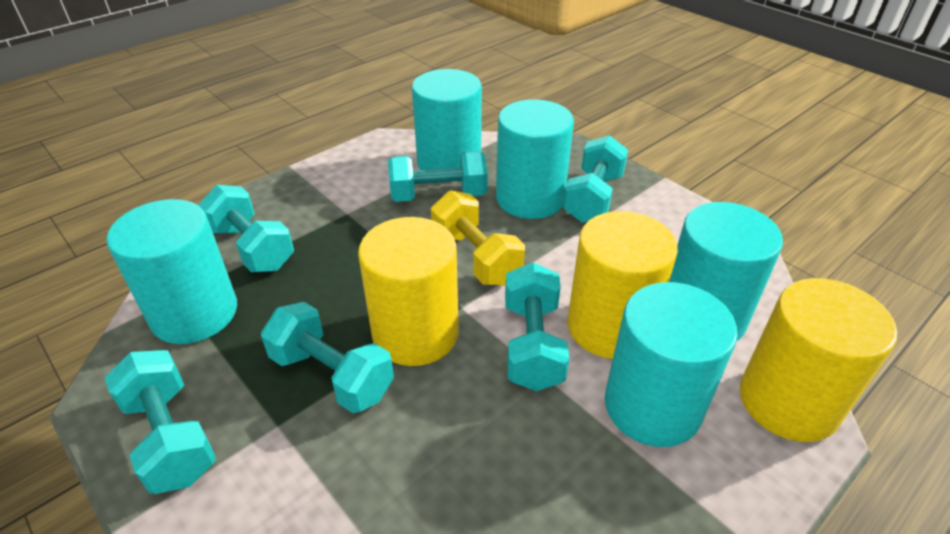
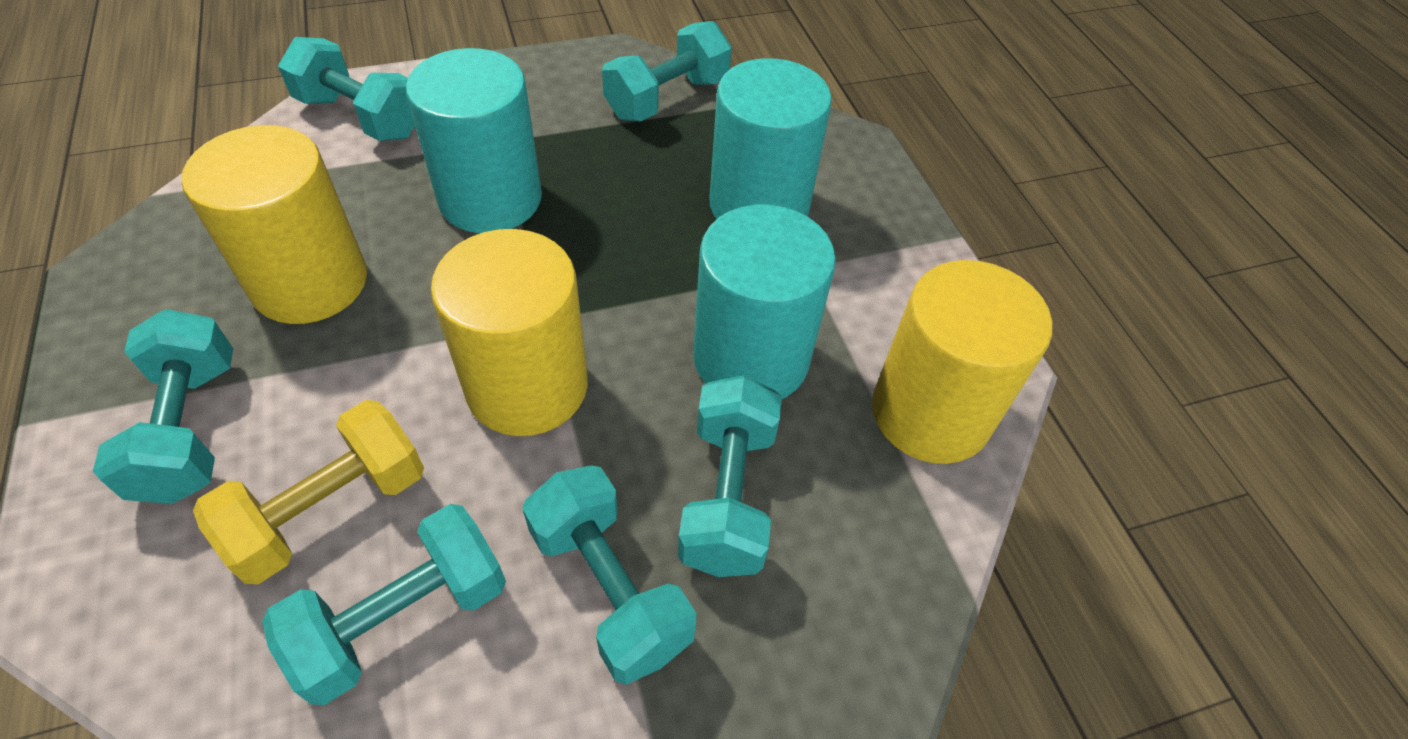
turquoise cylinder: 5 -> 3

